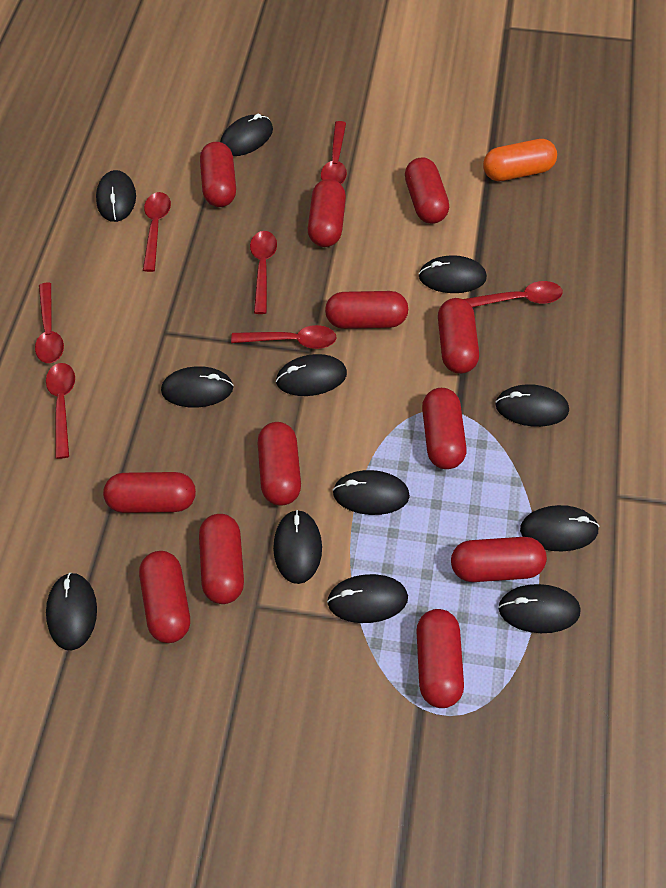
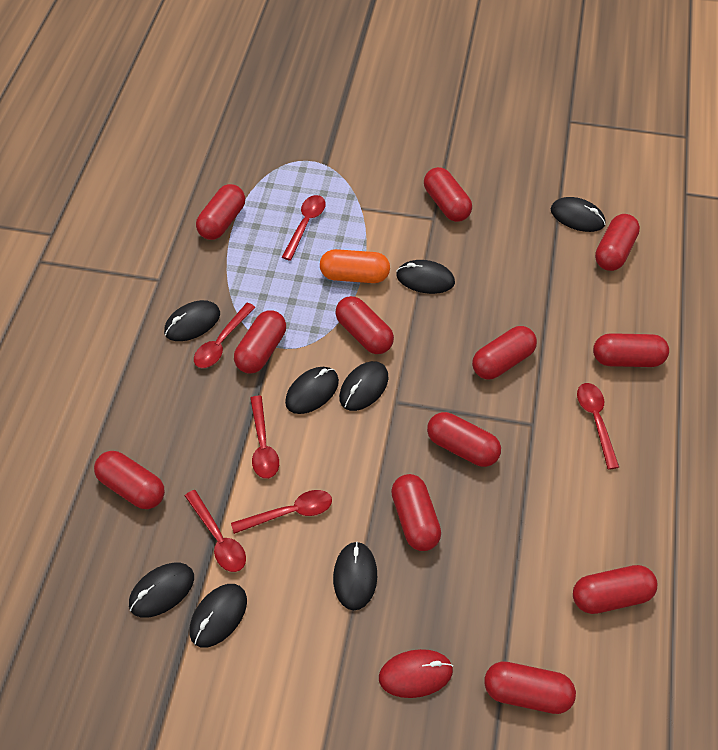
black mouse: 12 -> 8
red mouse: 0 -> 1
red spoon: 7 -> 6

